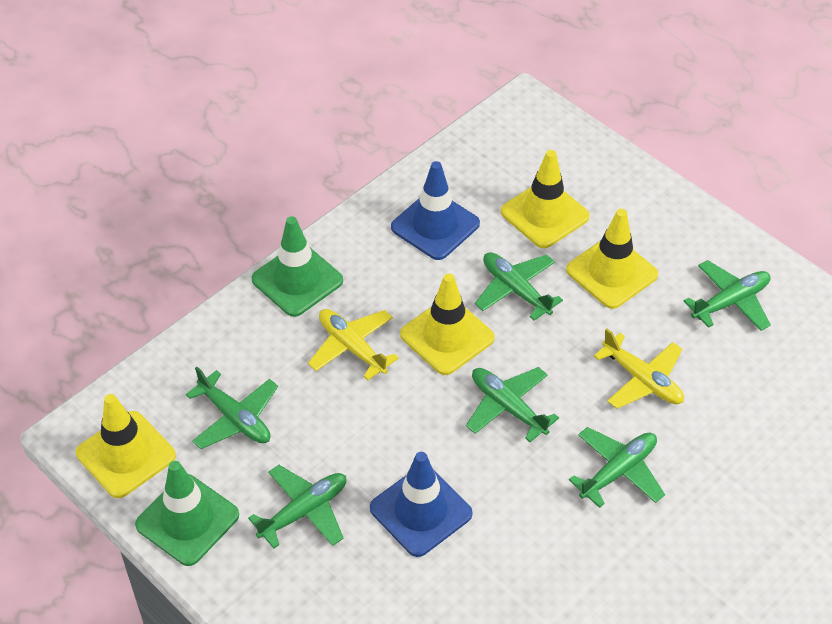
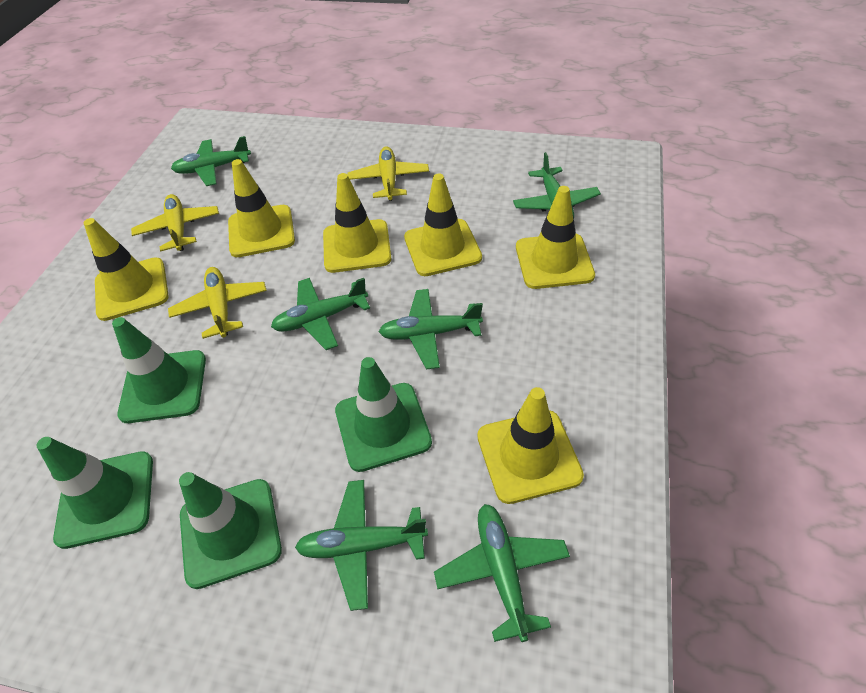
blue traffic cone: 2 -> 0
green traffic cone: 2 -> 4
yellow plane: 2 -> 3
yellow traffic cone: 4 -> 6

